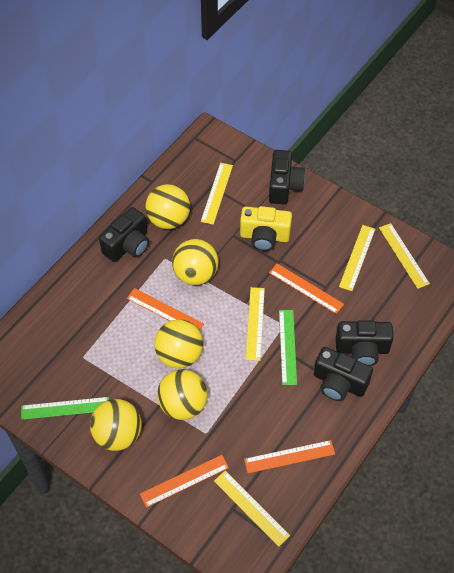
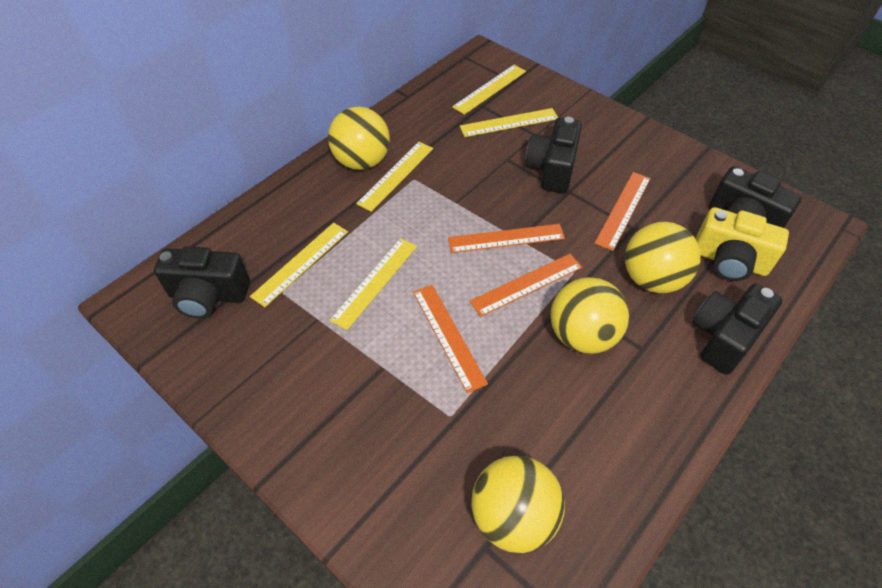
green ruler: 2 -> 0
yellow ball: 5 -> 4

